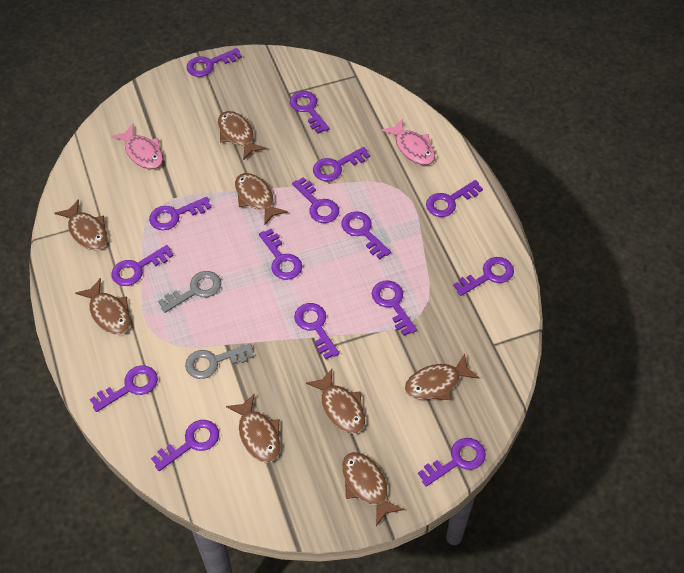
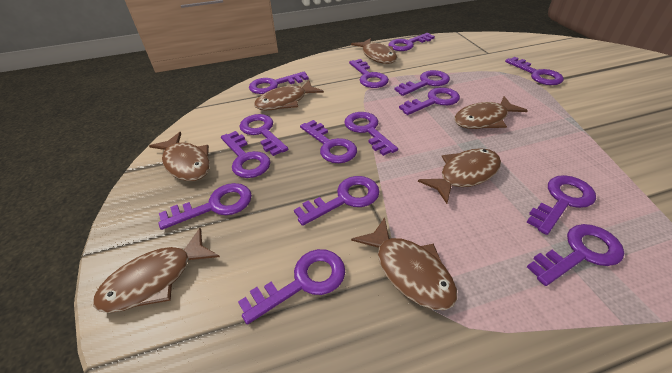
brown fish: 8 -> 7
grey key: 2 -> 0
pink fish: 2 -> 0

